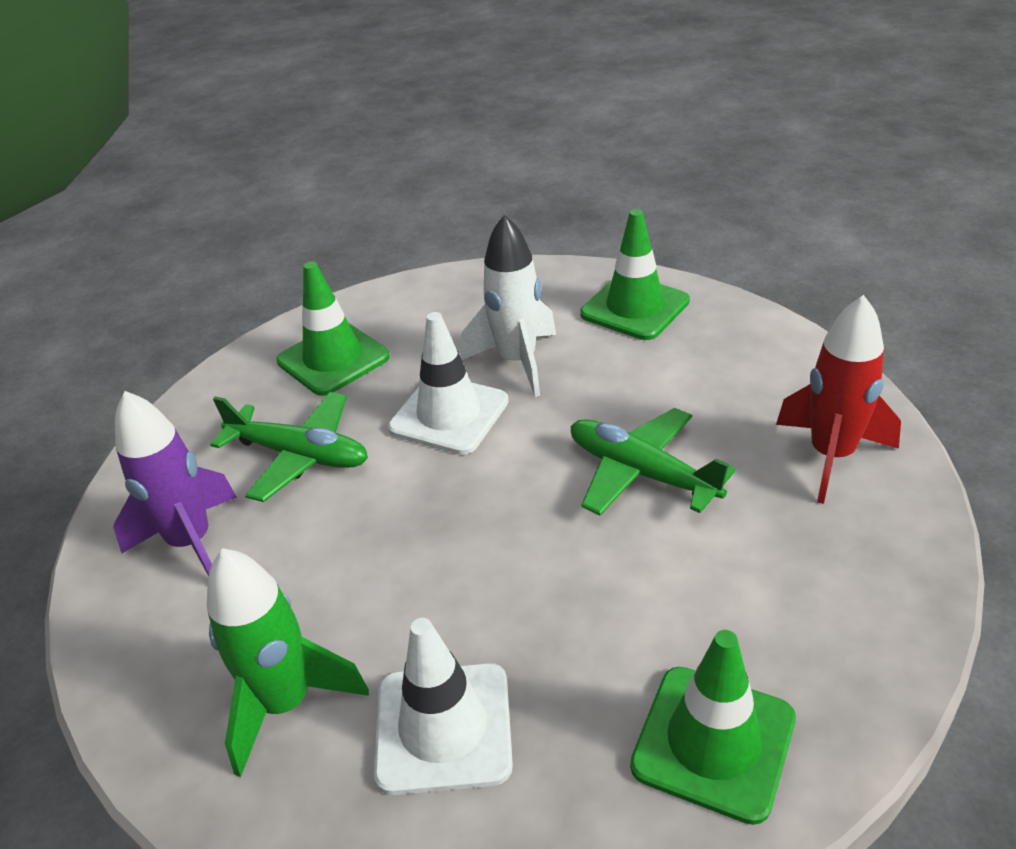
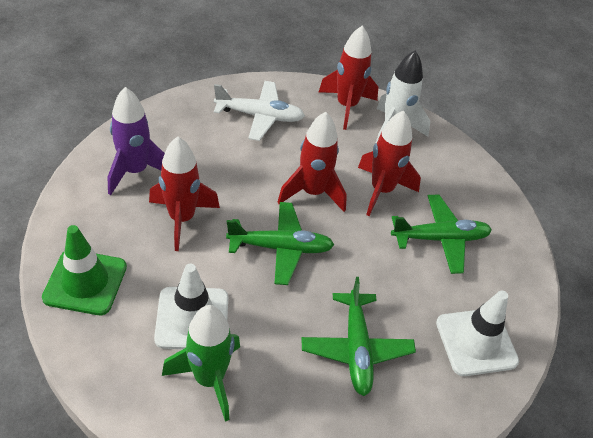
green plane: 2 -> 3
green traffic cone: 3 -> 1
red rocket: 1 -> 4
white plane: 0 -> 1

